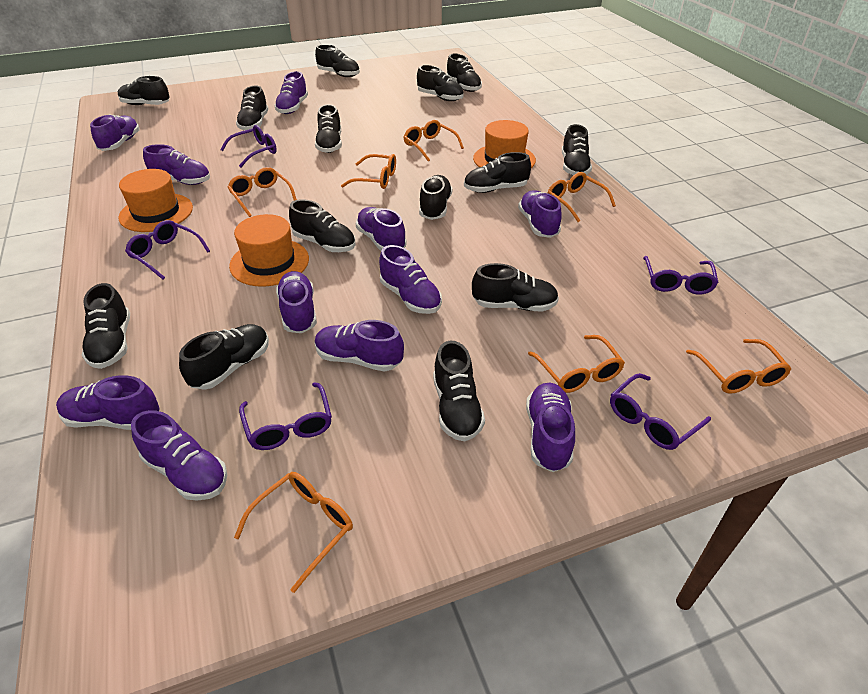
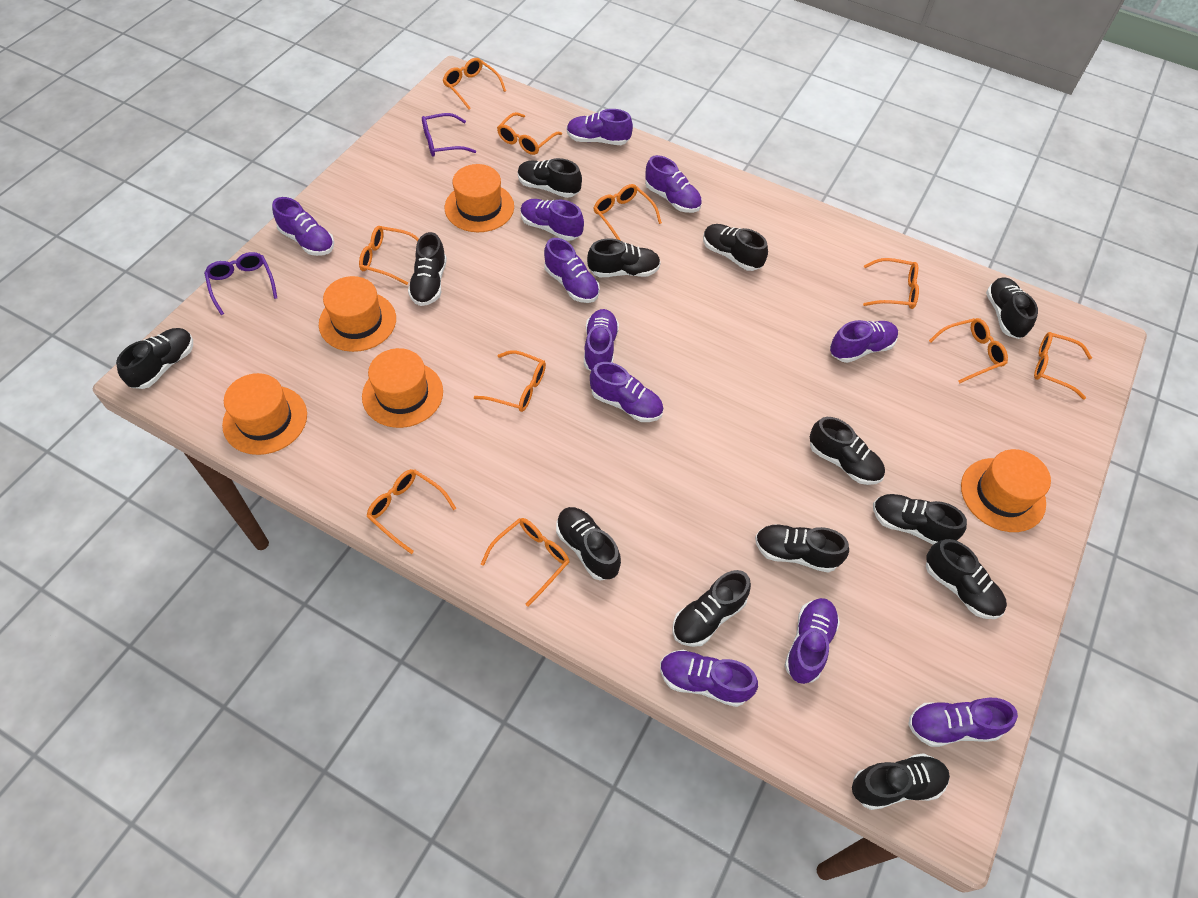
black shoe: 14 -> 13
orange glasses: 7 -> 10
orange hat: 3 -> 5
purple glasses: 5 -> 2

